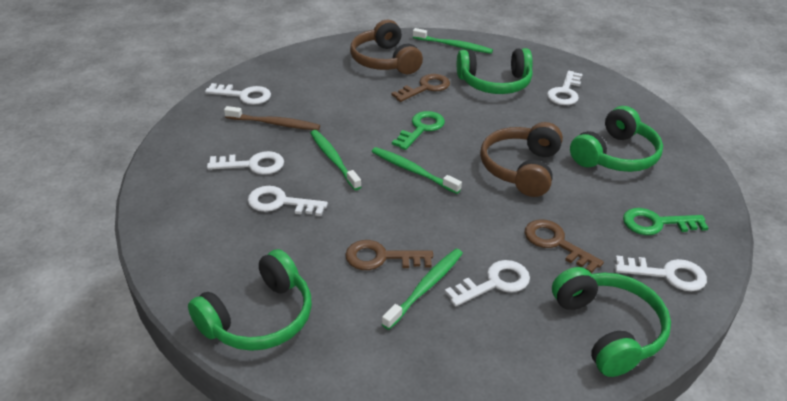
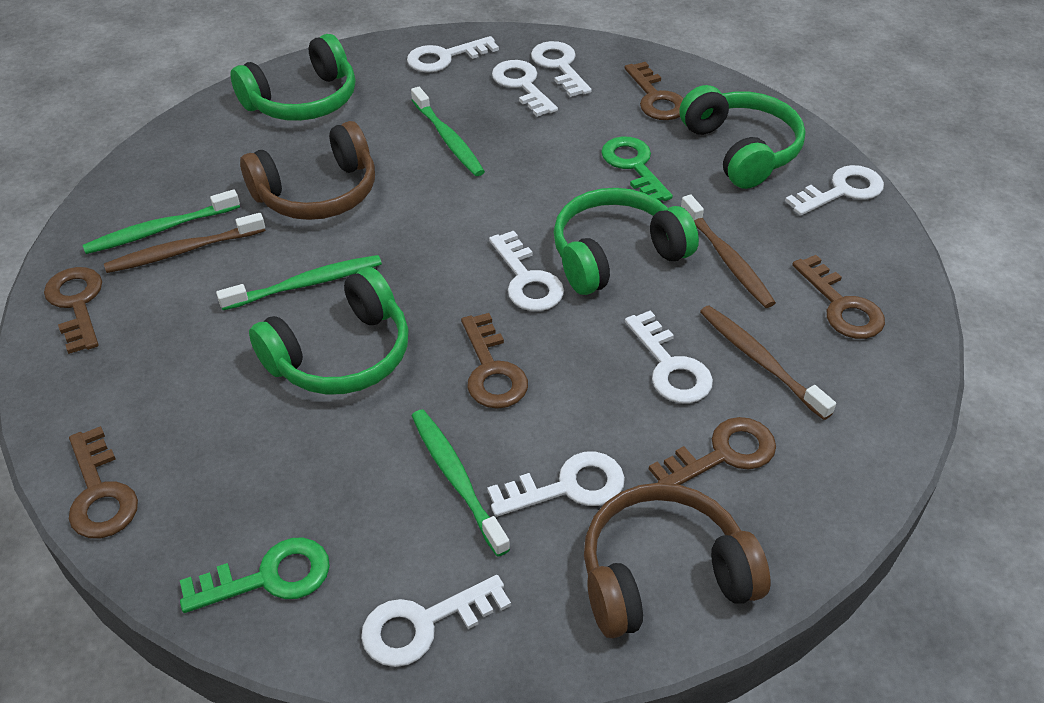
brown key: 3 -> 6
brown toothbrush: 1 -> 3
white key: 6 -> 8

